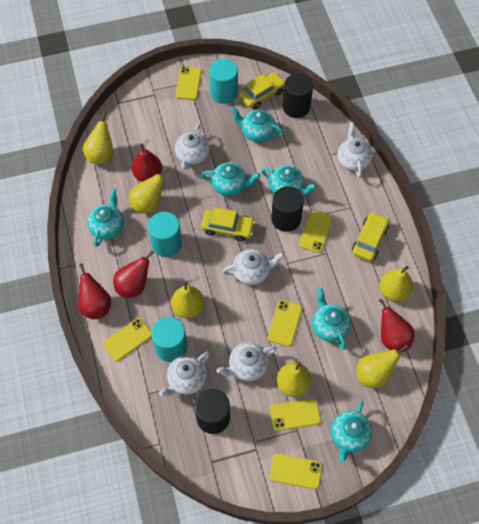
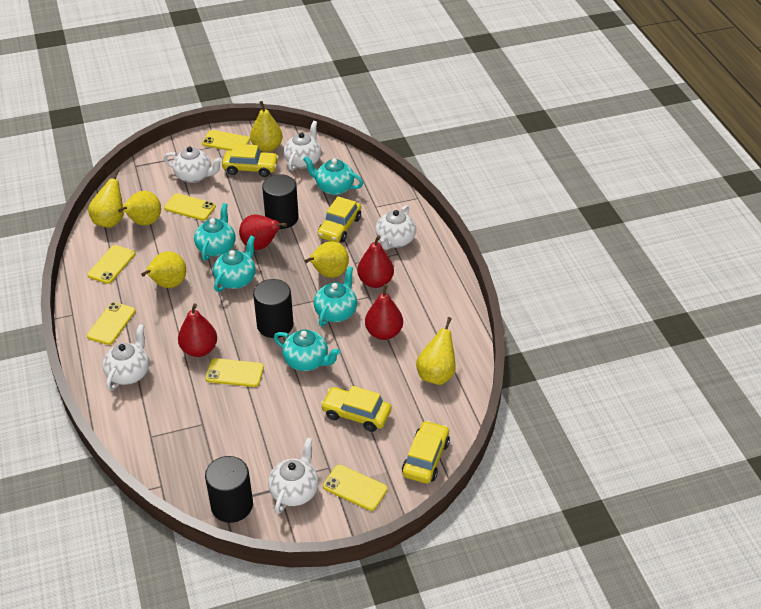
turquoise cylinder: 3 -> 0
turquoise teapot: 6 -> 5
yellow car: 3 -> 4

